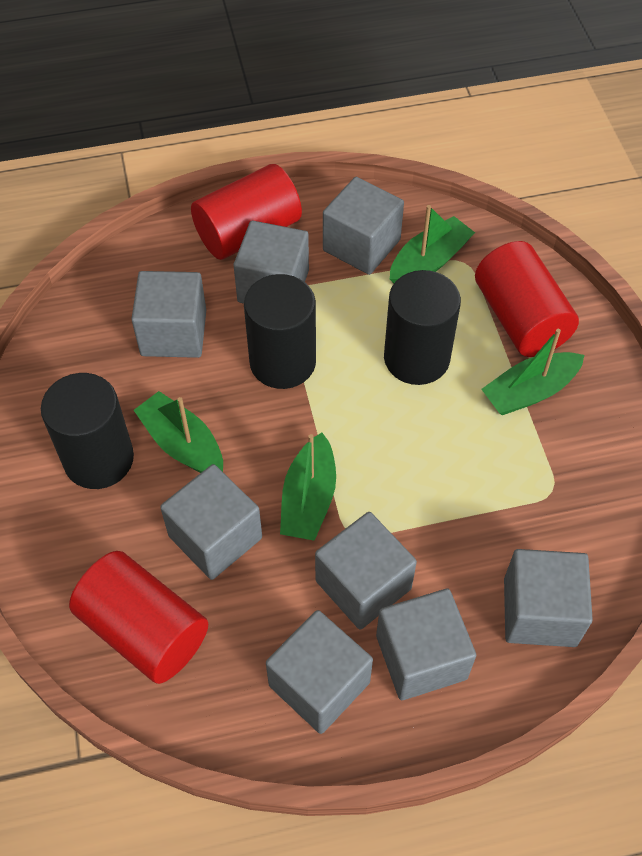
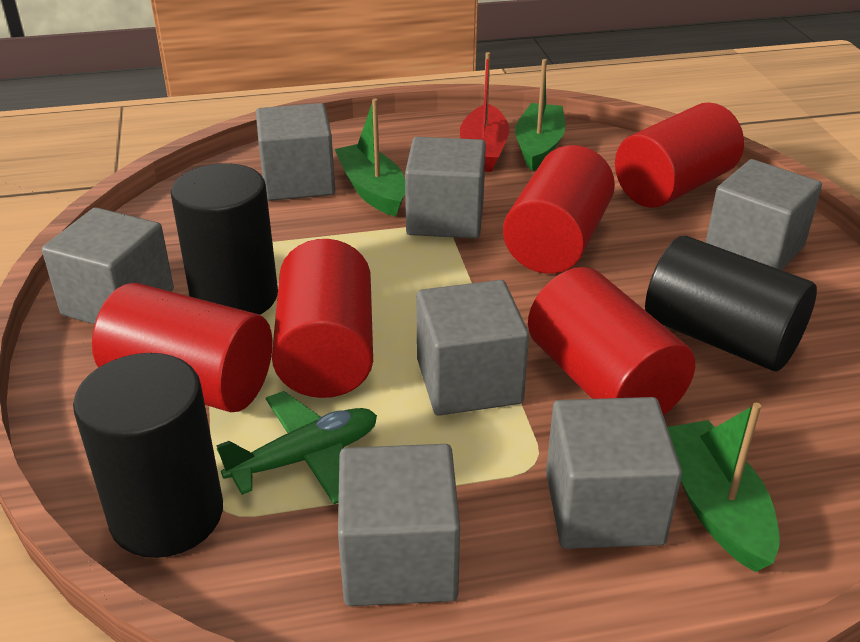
green boat: 4 -> 3
green plane: 0 -> 1
grey cube: 8 -> 7
red boat: 0 -> 1
red cylinder: 3 -> 5

